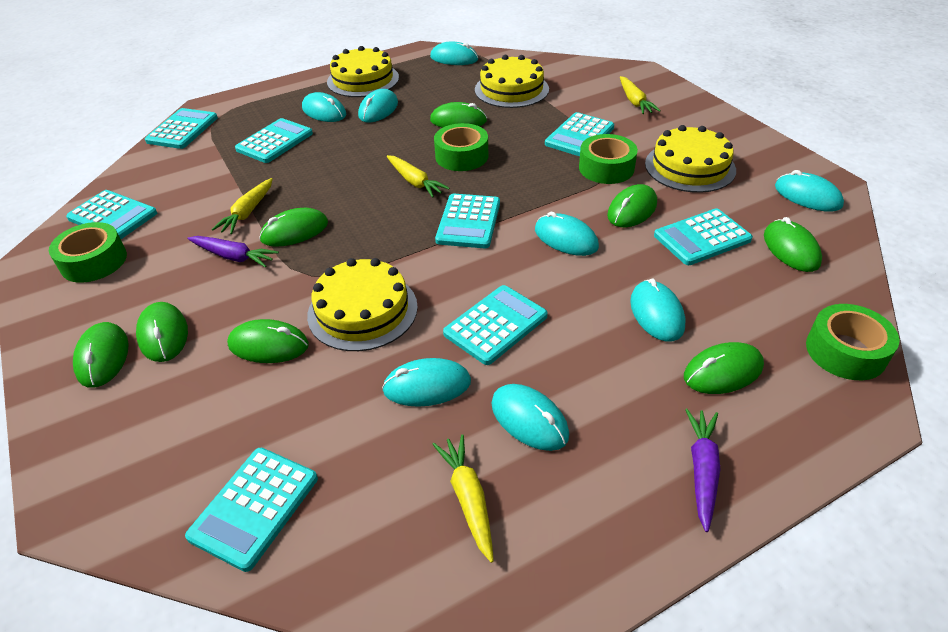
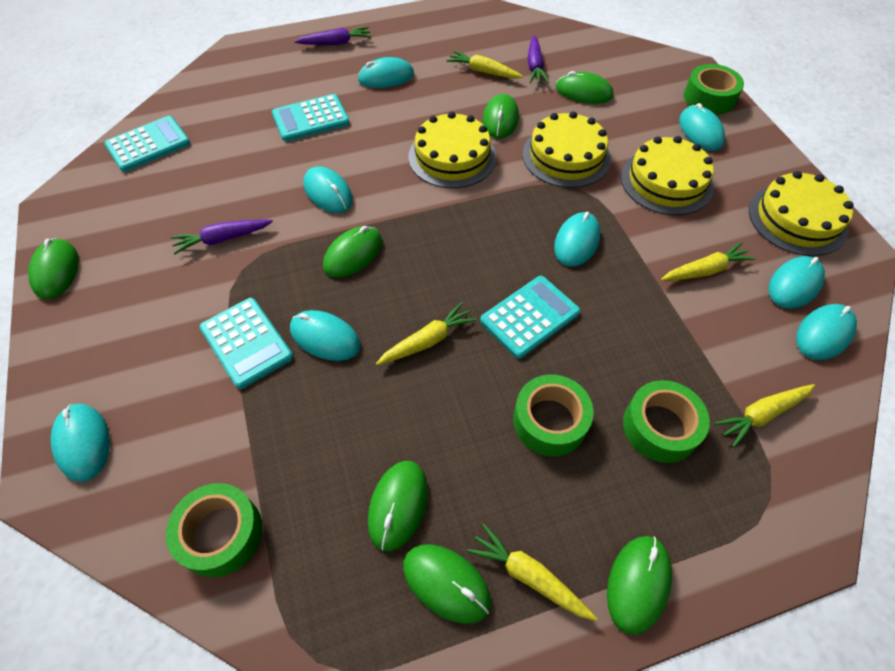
green mouse: 8 -> 7
purple carrot: 2 -> 3
turquoise calculator: 8 -> 4
yellow carrot: 4 -> 5

